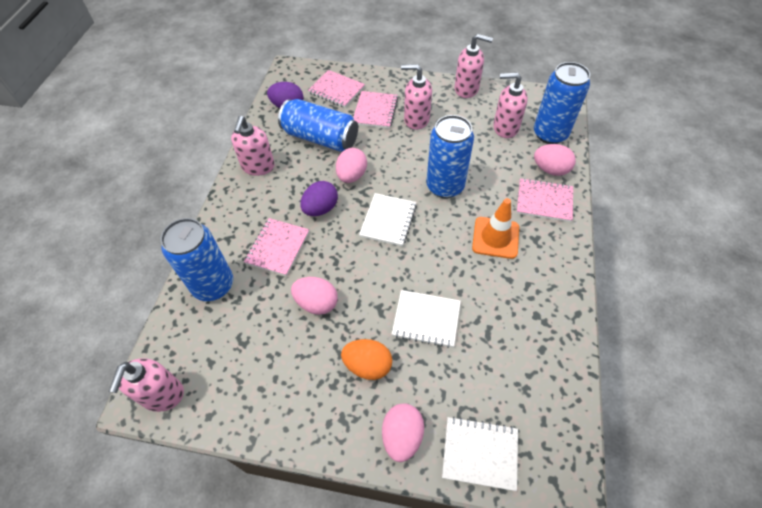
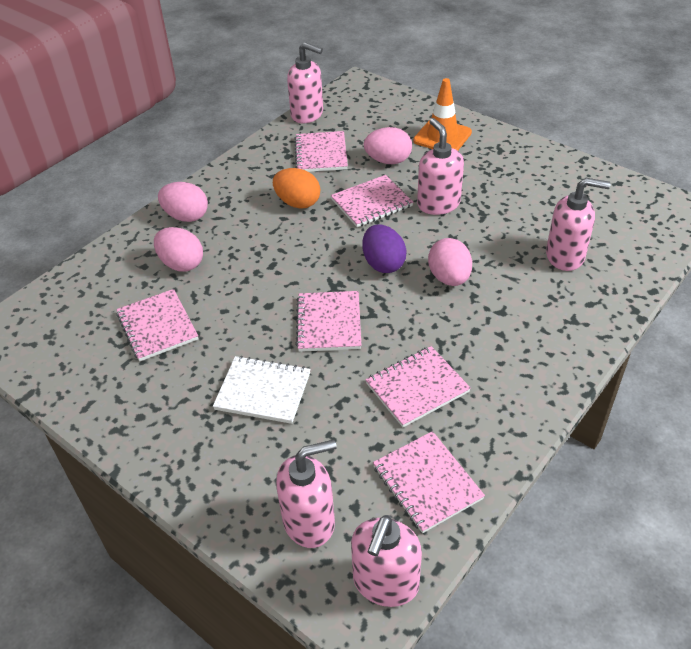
blue can: 4 -> 0
pink notebook: 4 -> 6
purple egg: 2 -> 1
white notebook: 3 -> 1

